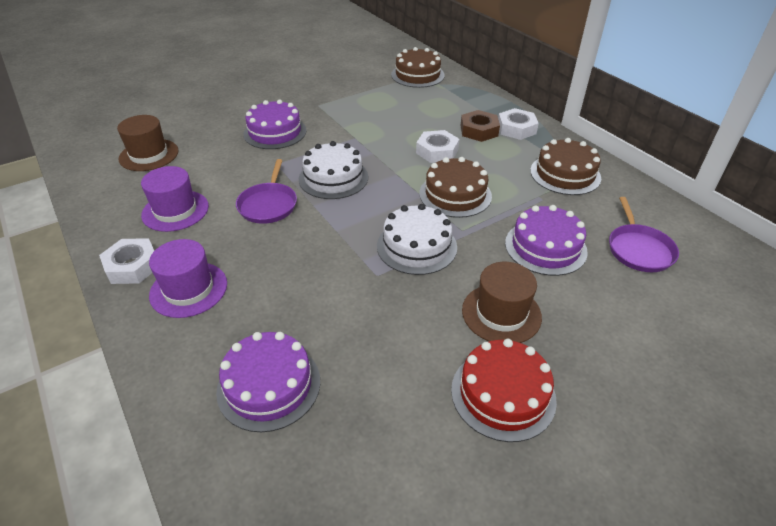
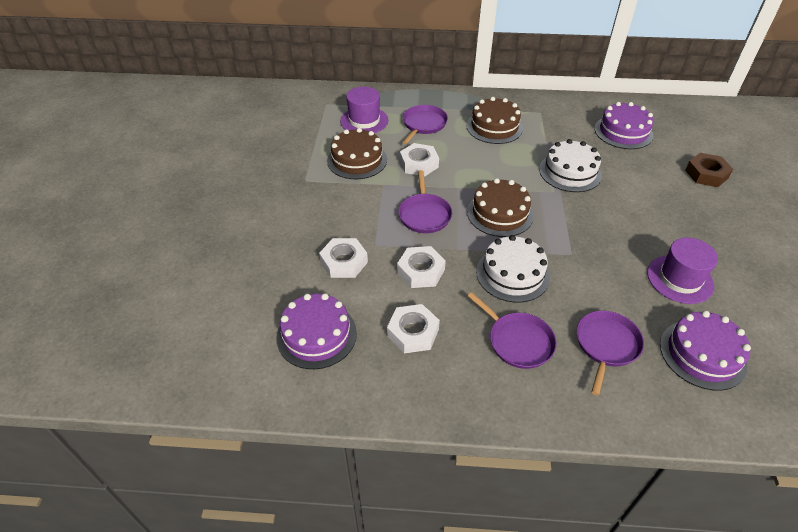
brown hat: 2 -> 0
purple pan: 2 -> 4
red cake: 1 -> 0
white nut: 3 -> 4

